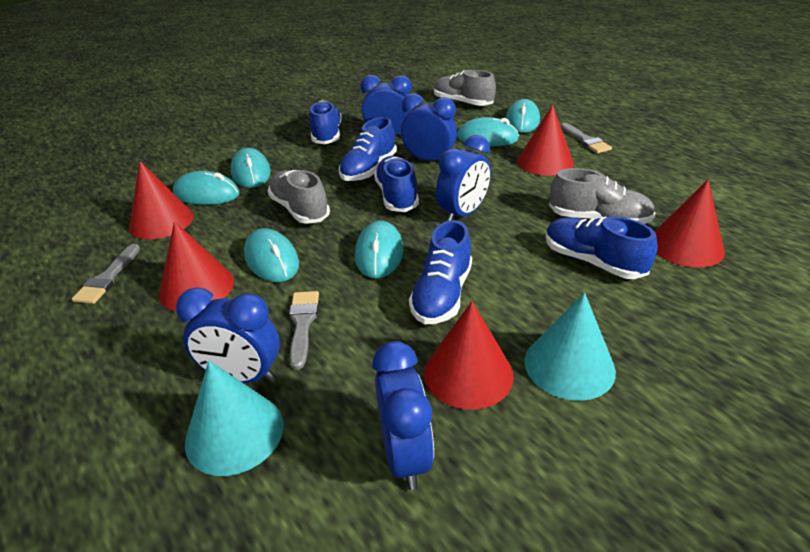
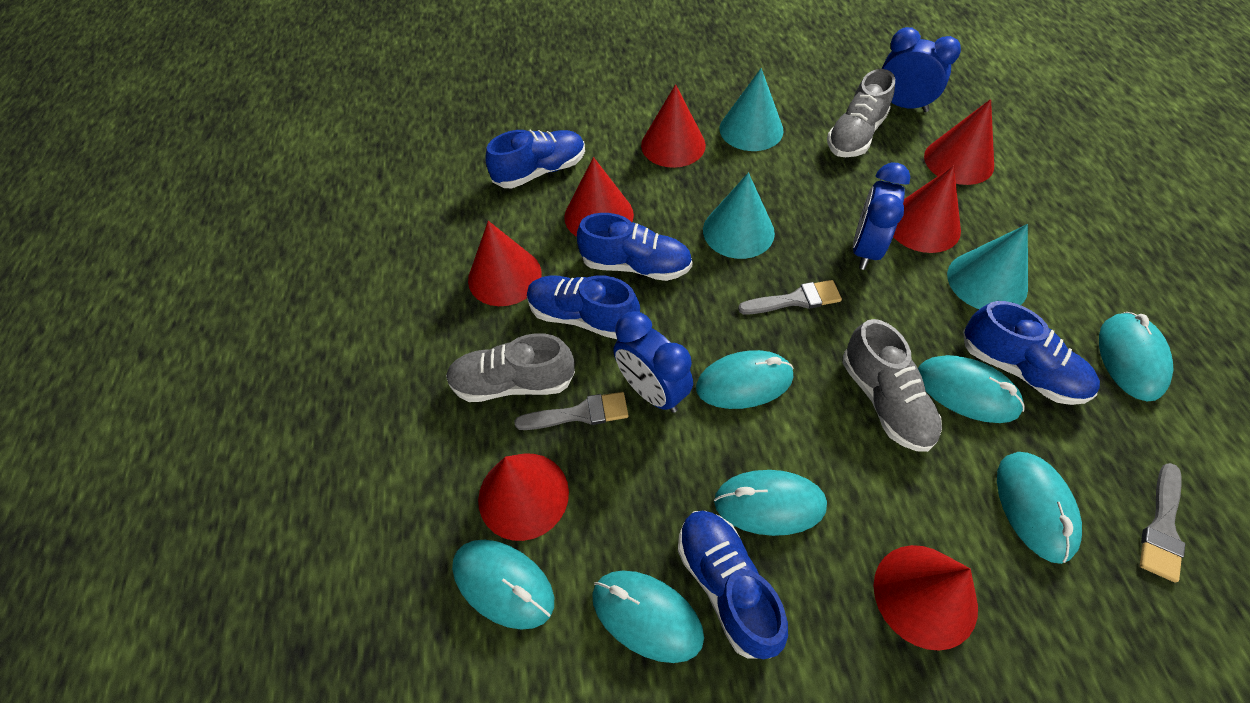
blue clock: 5 -> 3
red cone: 5 -> 7
turquoise cone: 2 -> 3
turquoise mouse: 6 -> 7

